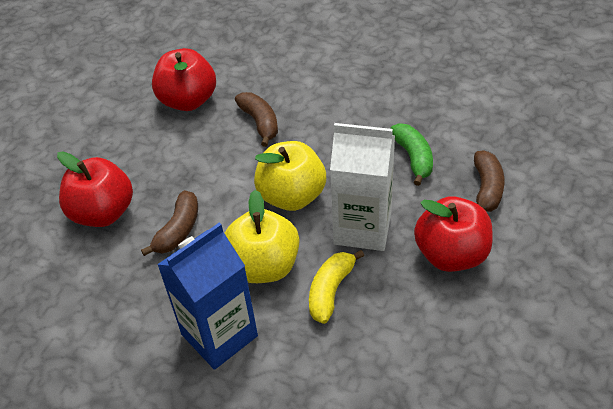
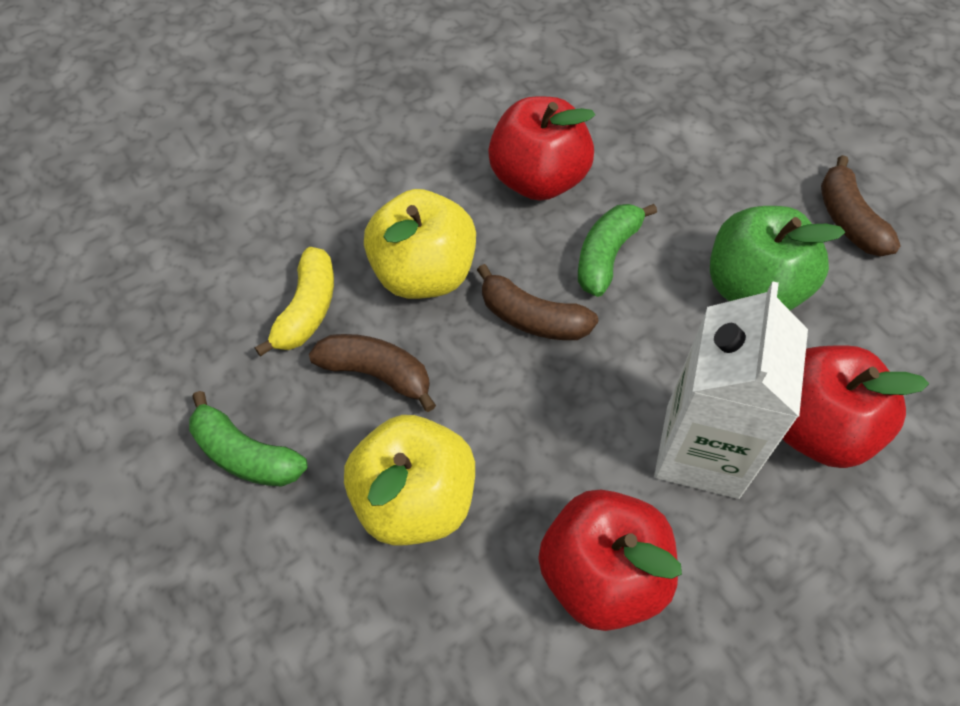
blue carton: 1 -> 0
green apple: 0 -> 1
green banana: 1 -> 2

